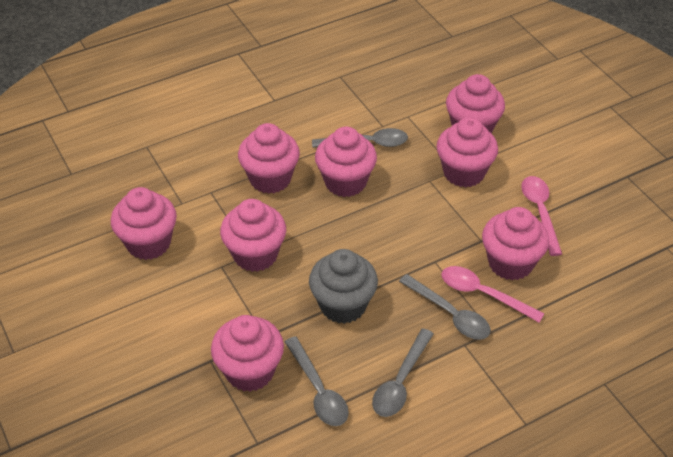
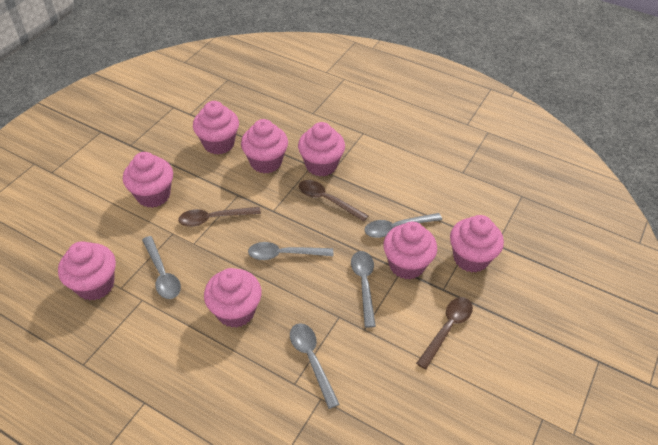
brown spoon: 0 -> 3
grey cupcake: 1 -> 0
grey spoon: 4 -> 5
pink spoon: 2 -> 0

